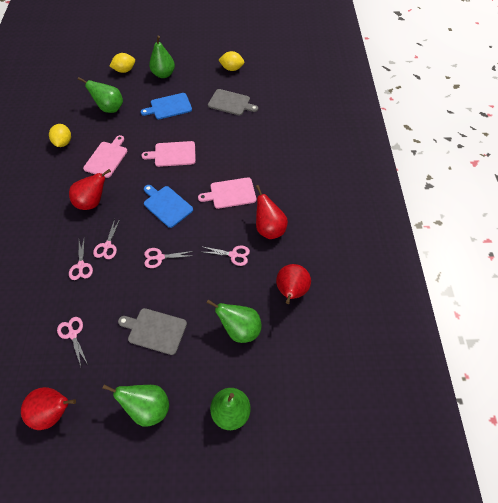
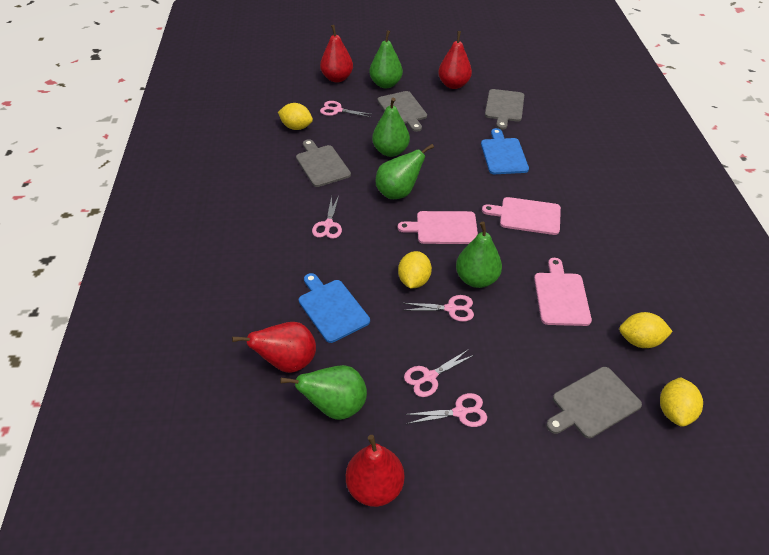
grey cutting board: 2 -> 4
yellow lemon: 3 -> 4

